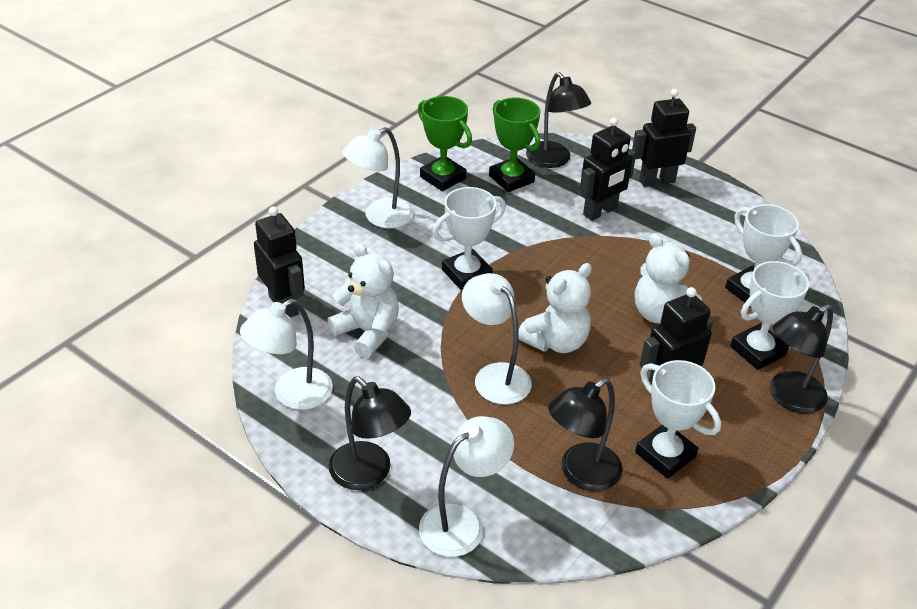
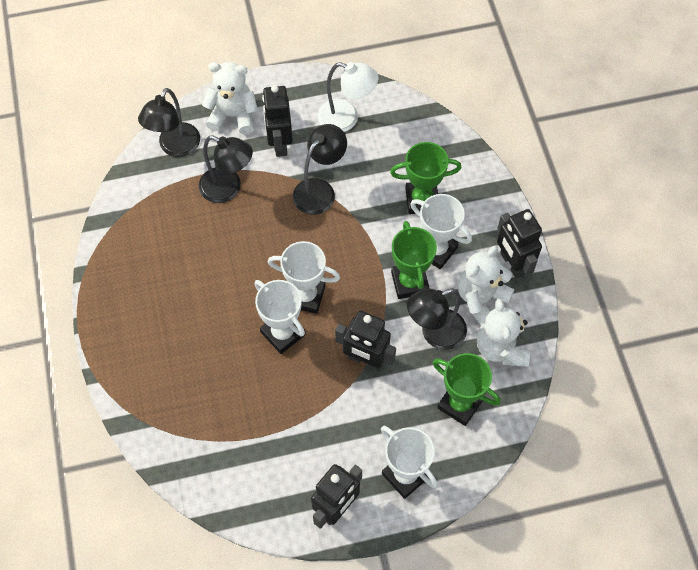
green trophy: 2 -> 3
white lamp: 4 -> 1

